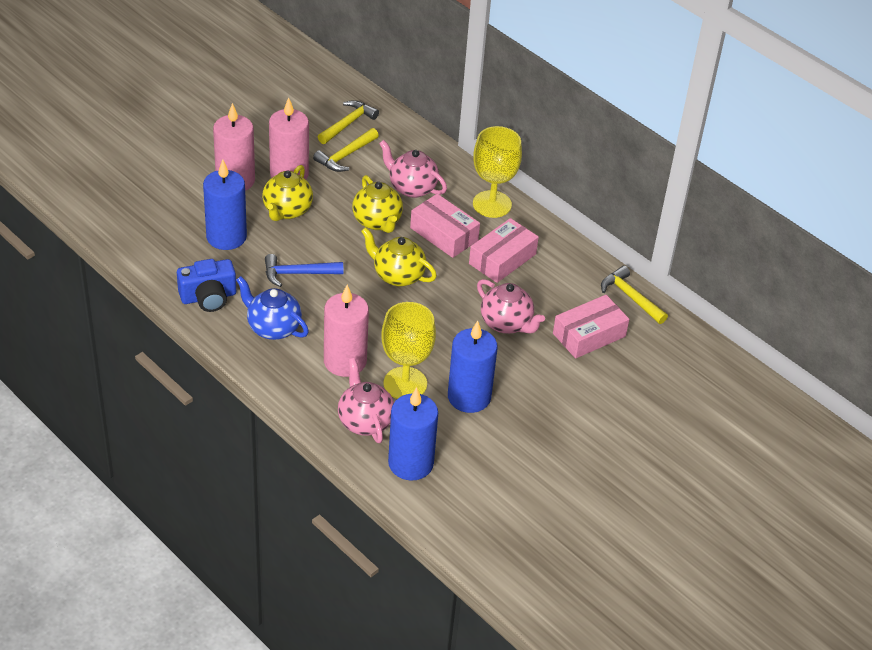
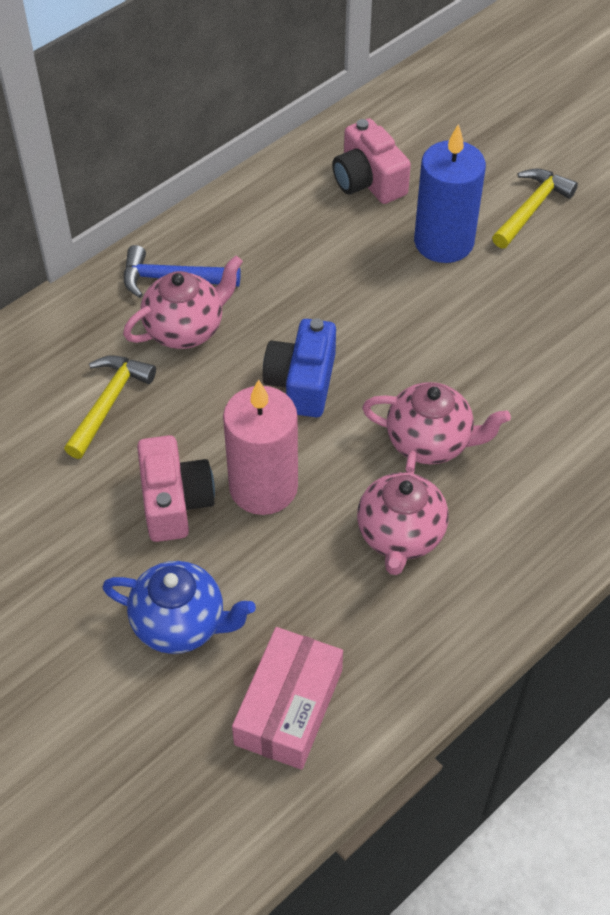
blue candle: 3 -> 1
pink box: 3 -> 1
pink camera: 0 -> 2
pink candle: 3 -> 1
yellow goblet: 2 -> 0
yellow hammer: 3 -> 2
yellow teapot: 3 -> 0

